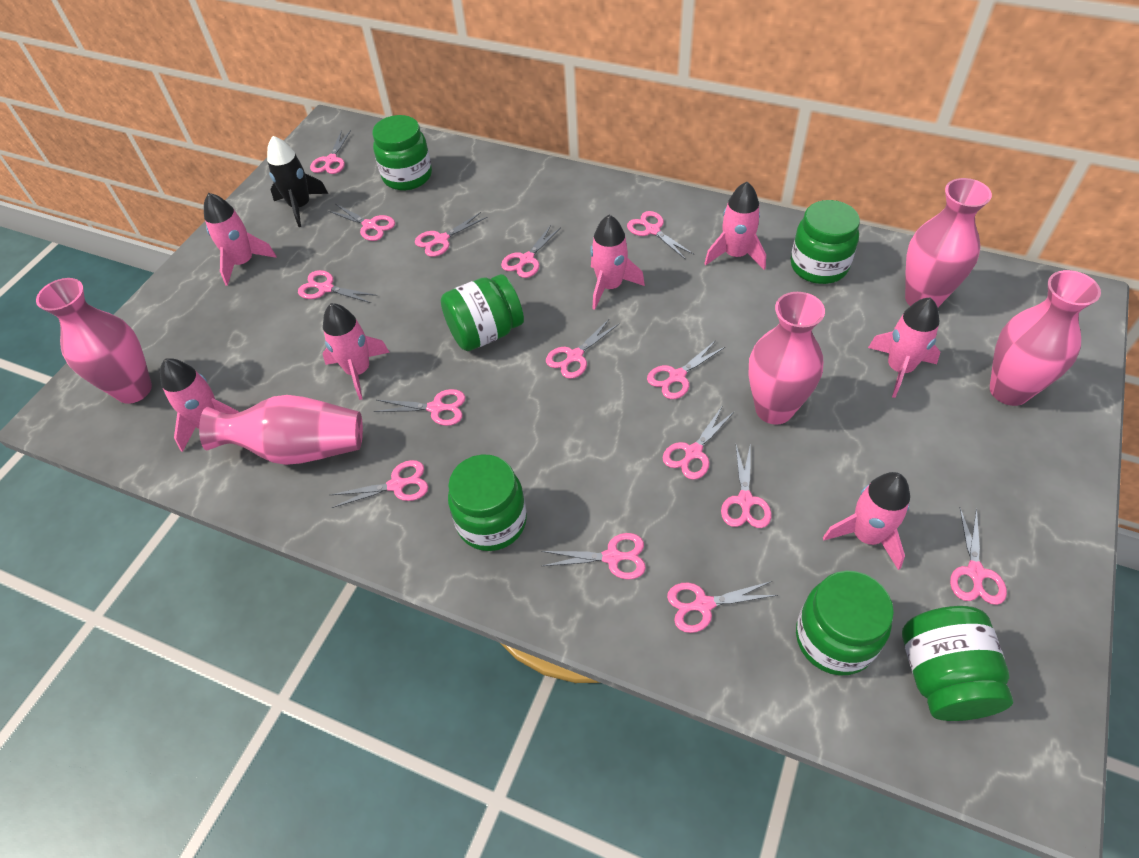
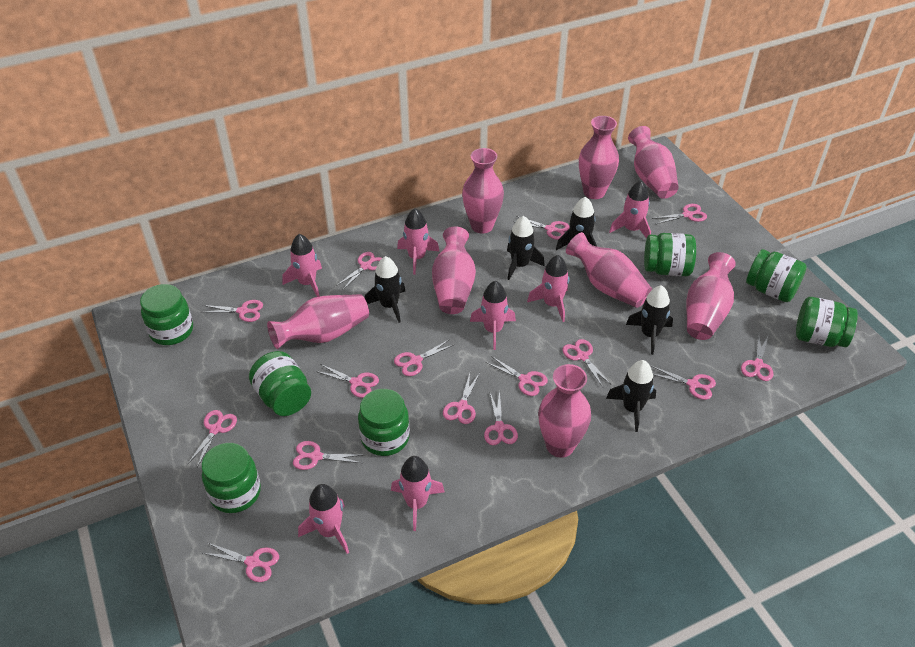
black rocket: 1 -> 5
green jar: 6 -> 7
pink vase: 5 -> 8

